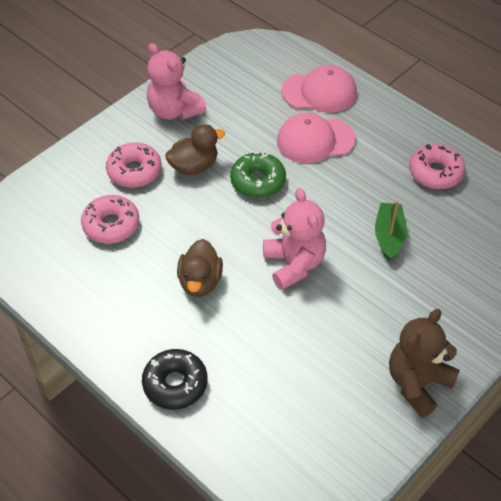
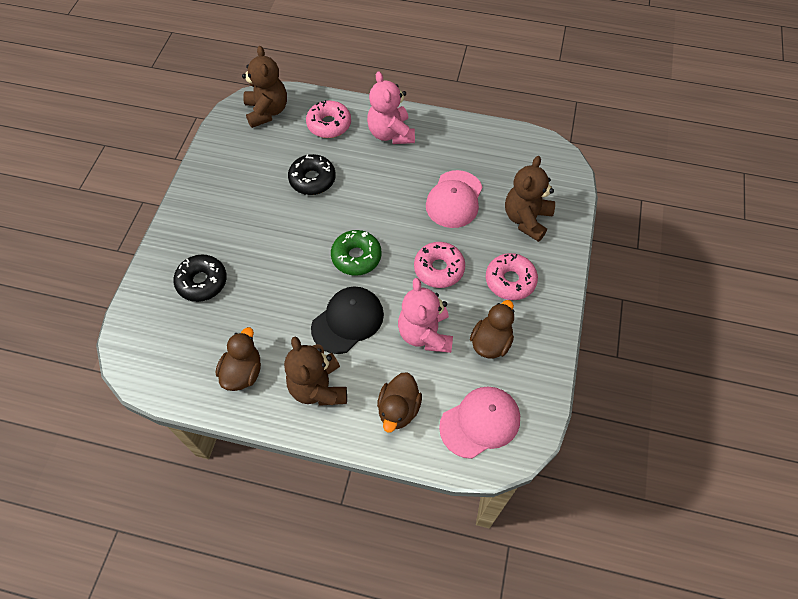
black cap: 0 -> 1
black donut: 1 -> 2
brown duck: 2 -> 3
brown teddy bear: 1 -> 3
green boat: 1 -> 0

